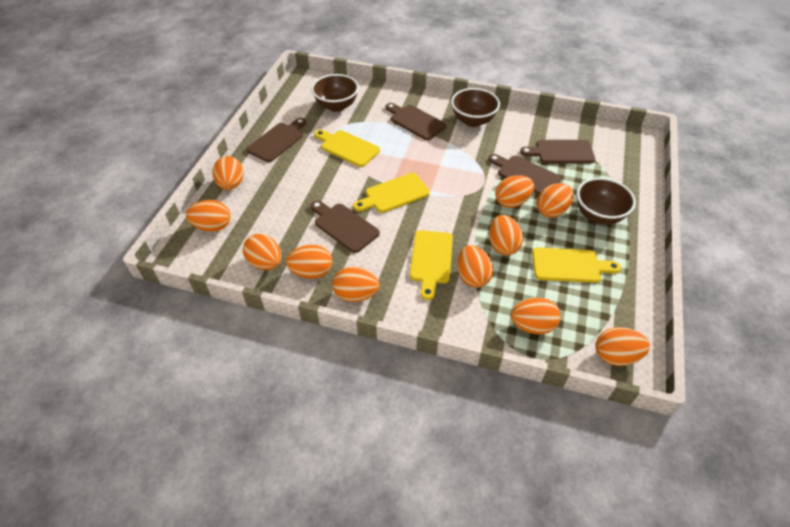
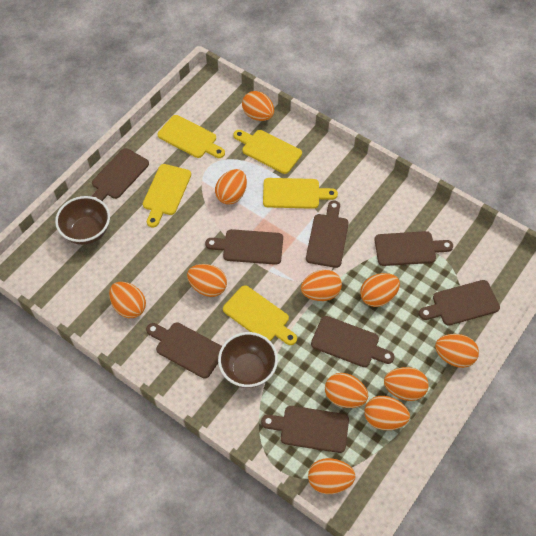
brown bowl: 3 -> 2
brown cutting board: 5 -> 8
yellow cutting board: 4 -> 5

